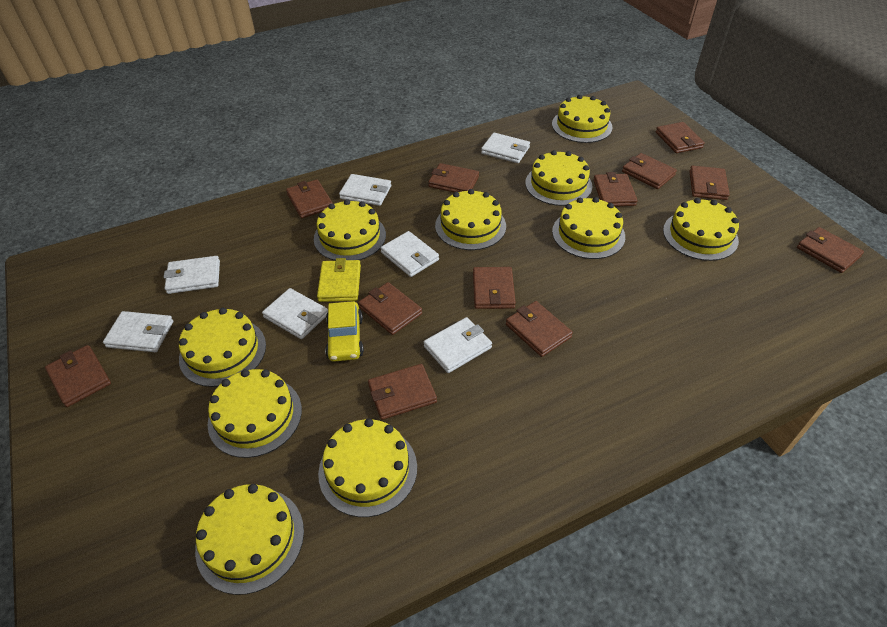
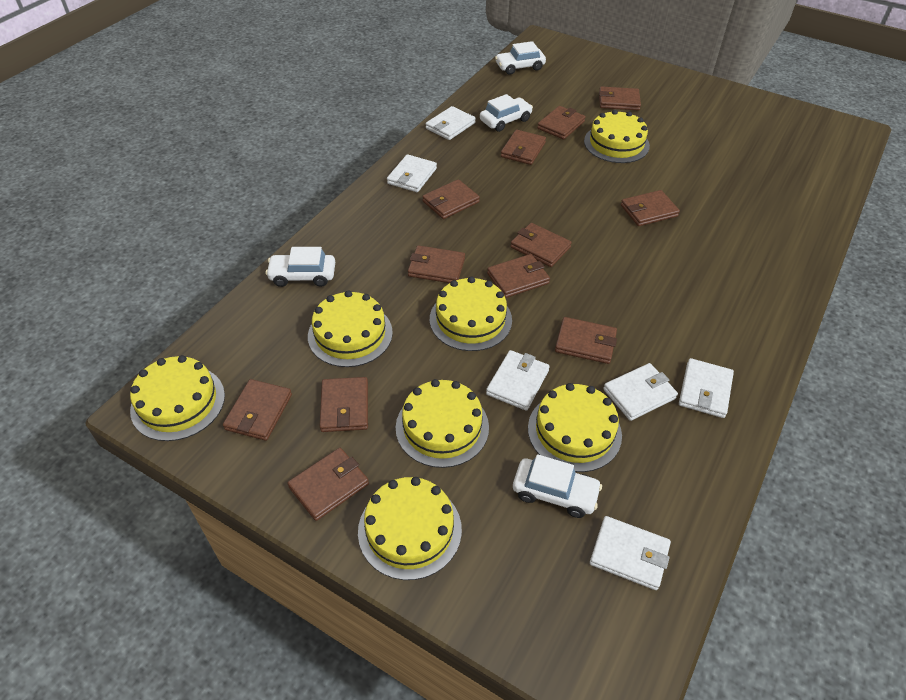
white car: 0 -> 4
white wallet: 7 -> 6
yellow cake: 10 -> 7
yellow car: 1 -> 0
yellow wallet: 1 -> 0

